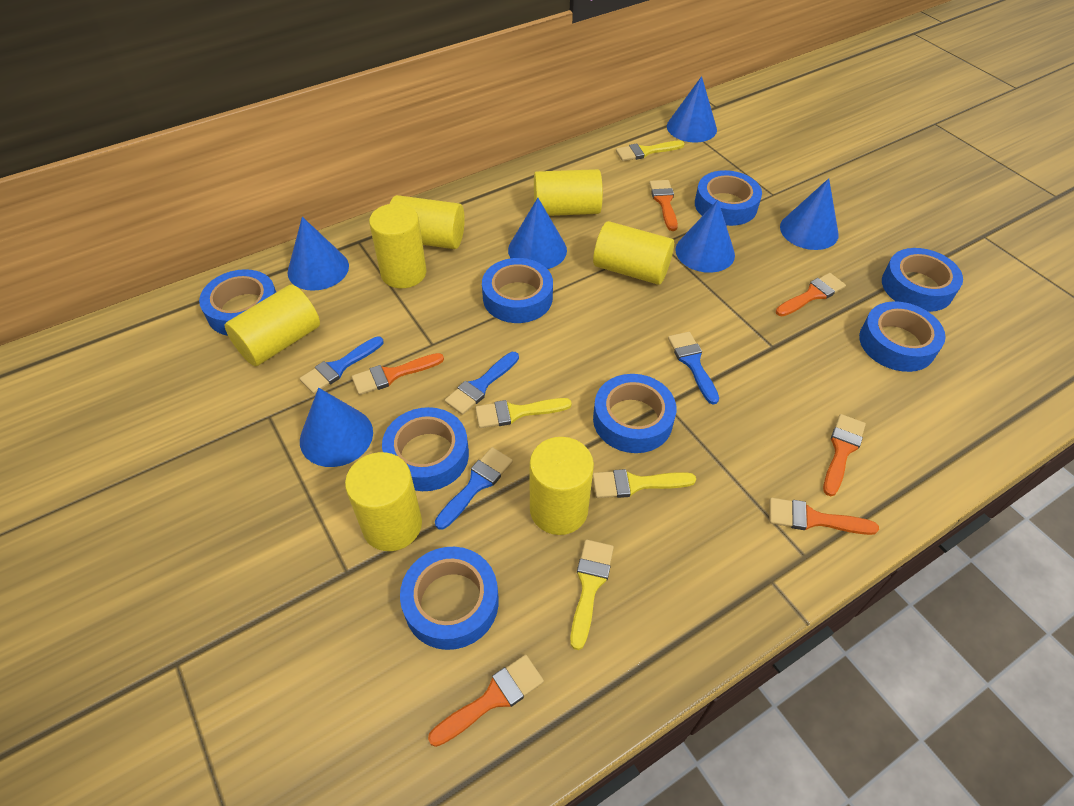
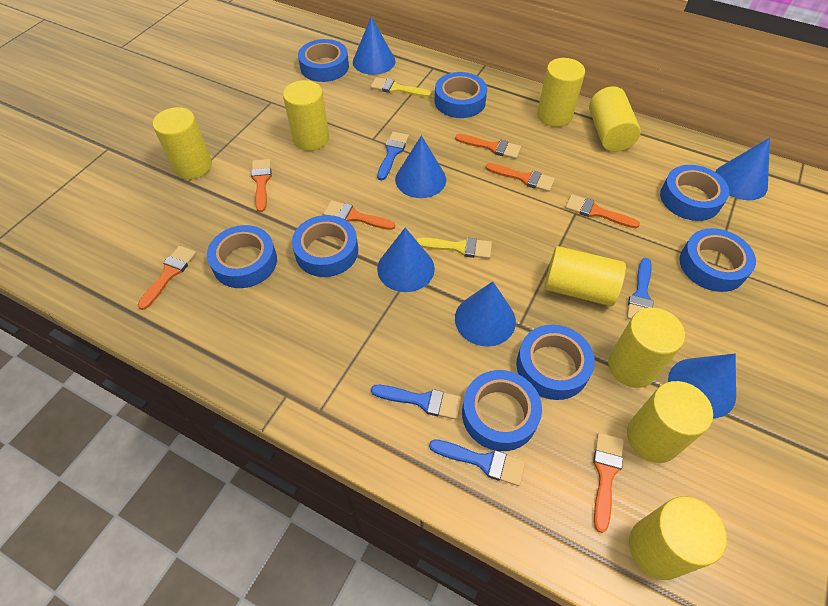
orange brush: 6 -> 7
yellow brush: 4 -> 2
yellow cylinder: 7 -> 8

